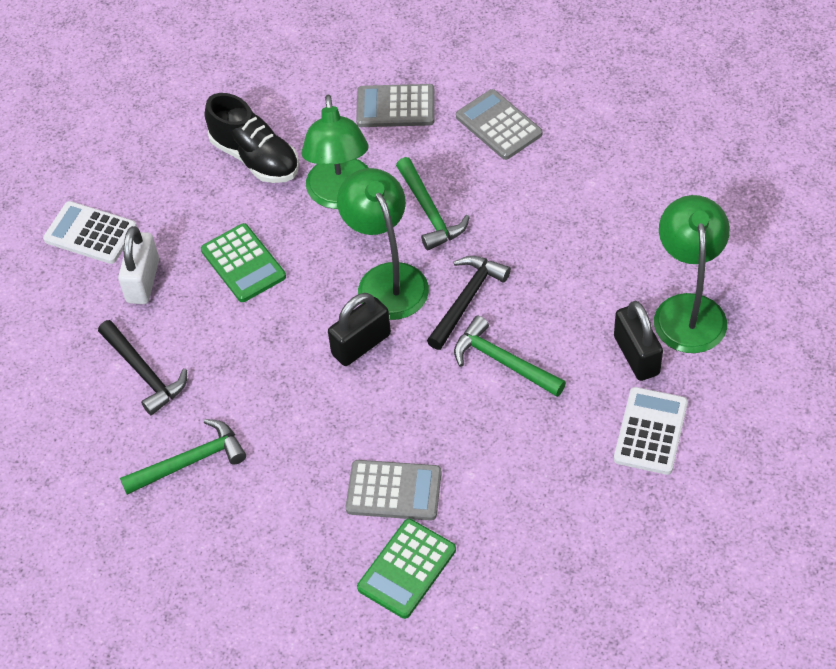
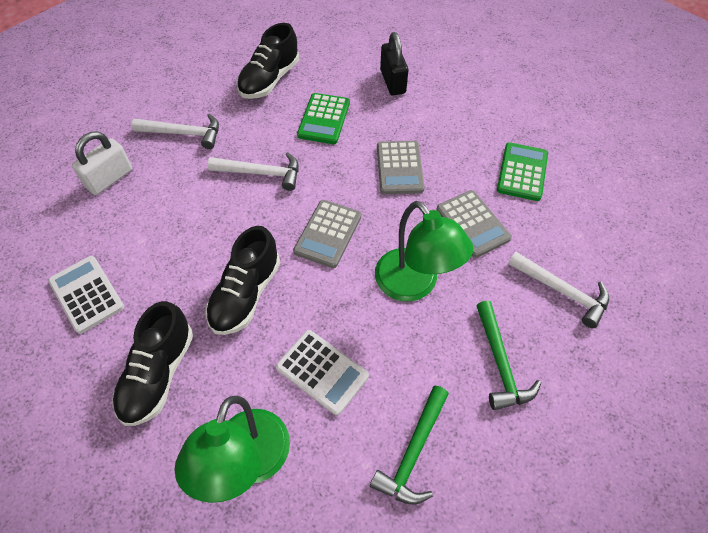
black hammer: 2 -> 0
black padlock: 2 -> 1
black shoe: 1 -> 3
green hammer: 3 -> 2
green lamp: 3 -> 2
white hammer: 0 -> 3

